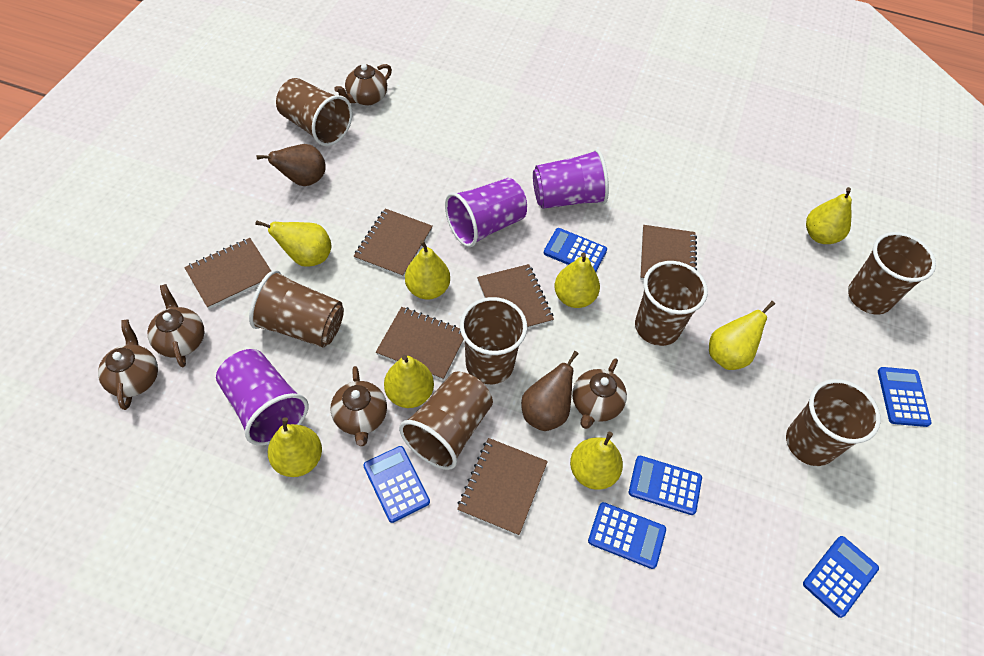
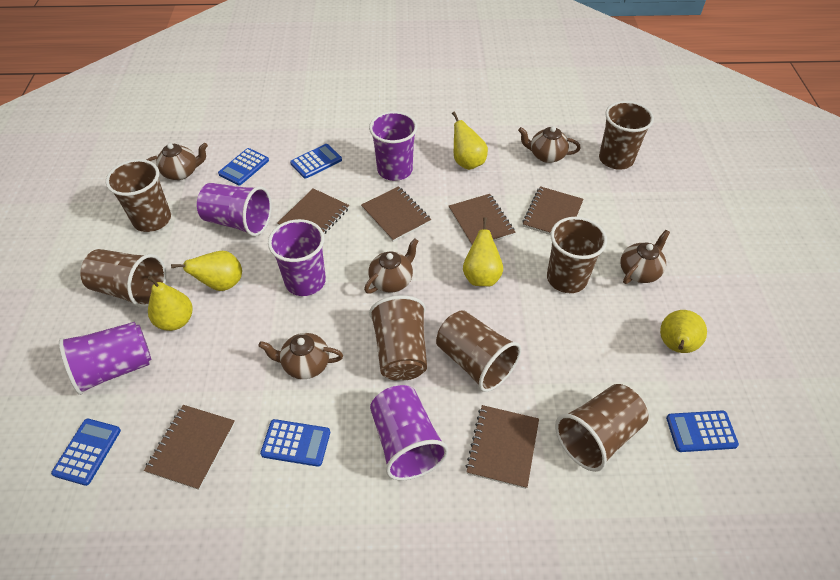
blue calculator: 6 -> 5
brown pear: 2 -> 0
purple cup: 3 -> 5
yellow pear: 8 -> 5

